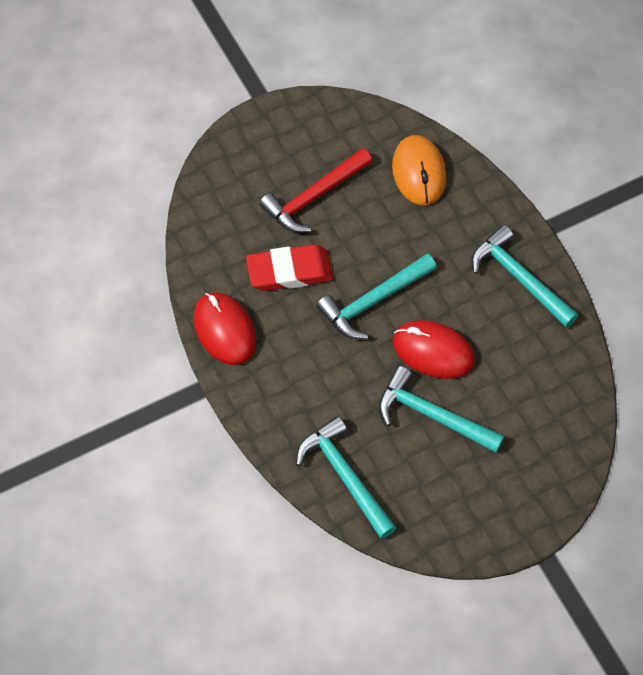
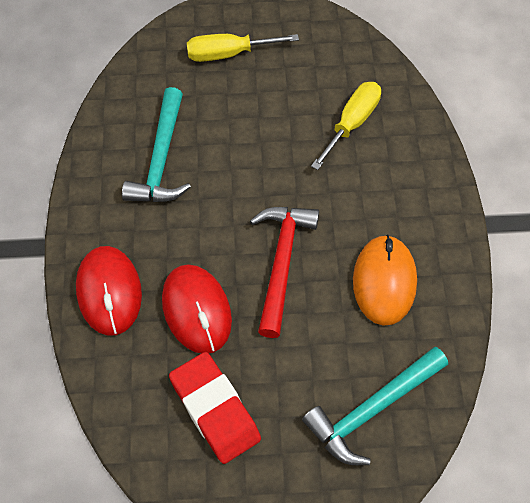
turquoise hammer: 4 -> 2
yellow screwdriver: 0 -> 2

